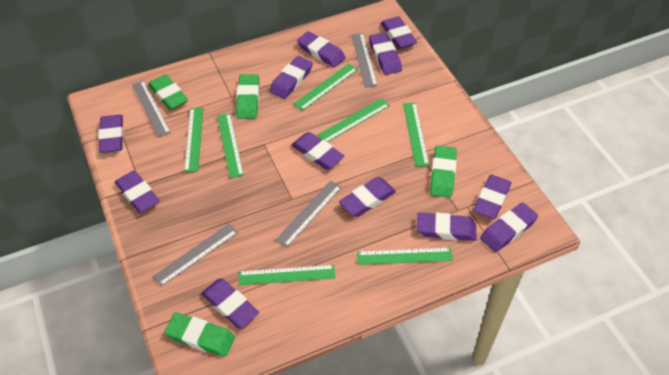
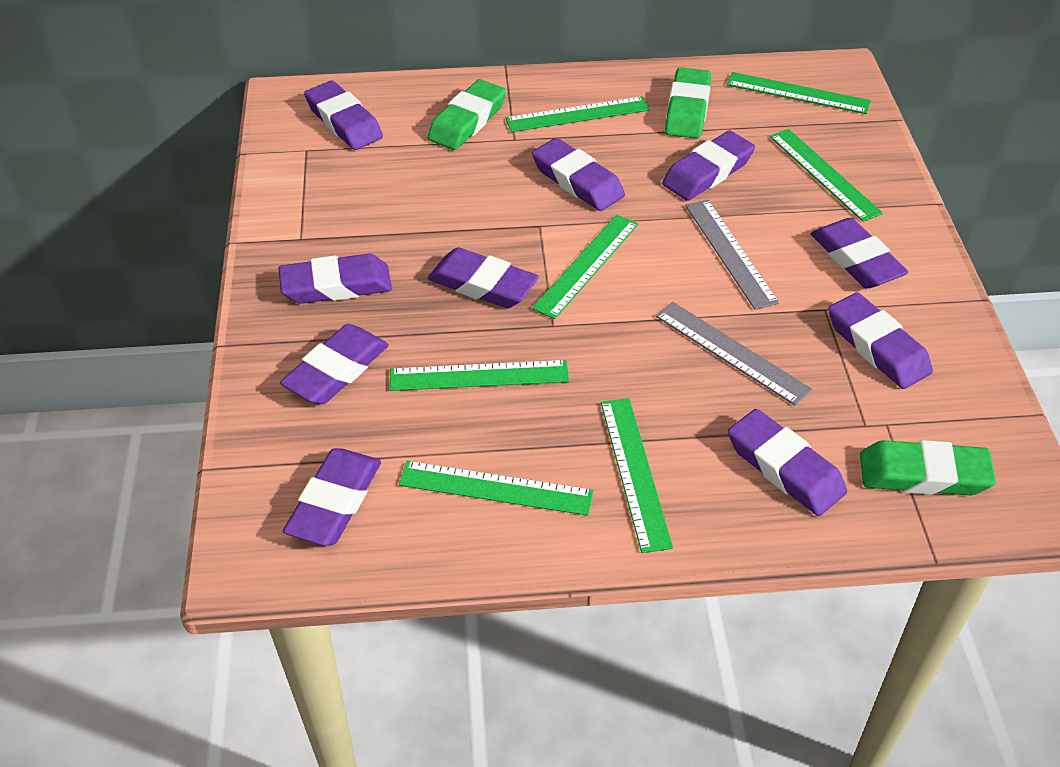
green eraser: 4 -> 3
grey ruler: 4 -> 2
purple eraser: 12 -> 10

